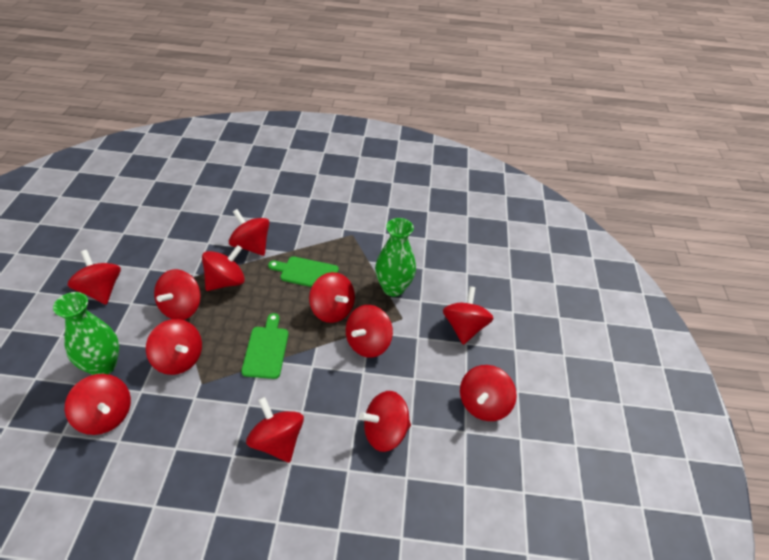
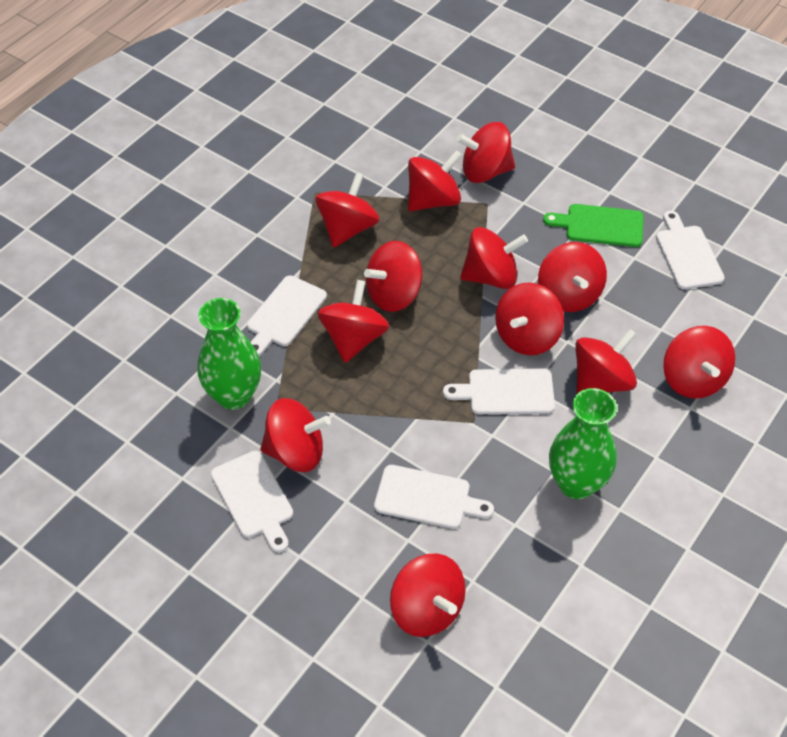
green cutting board: 2 -> 1
white cutting board: 0 -> 5

